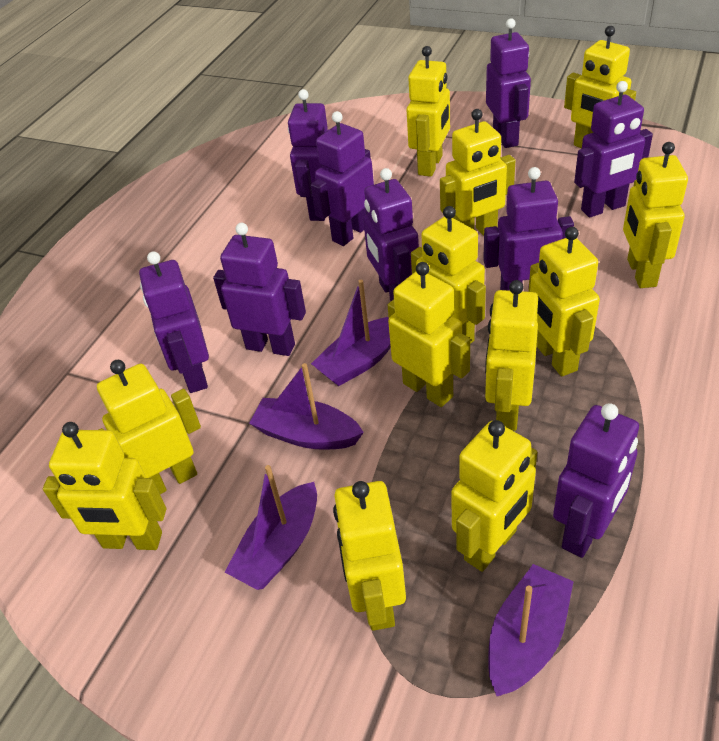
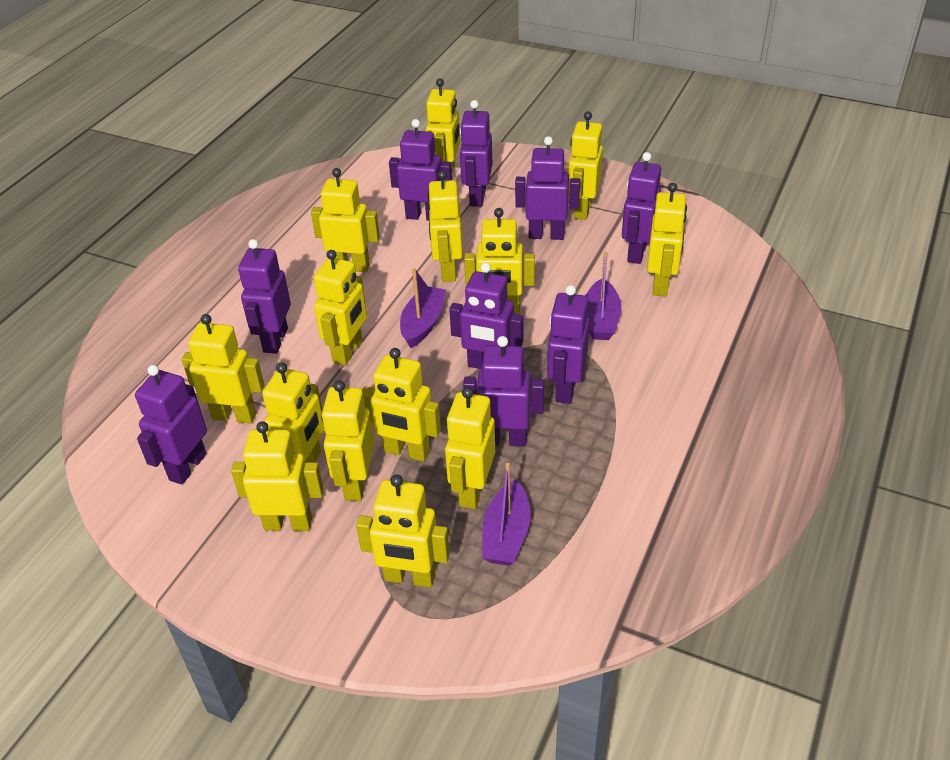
purple boat: 4 -> 3
yellow robot: 12 -> 14

